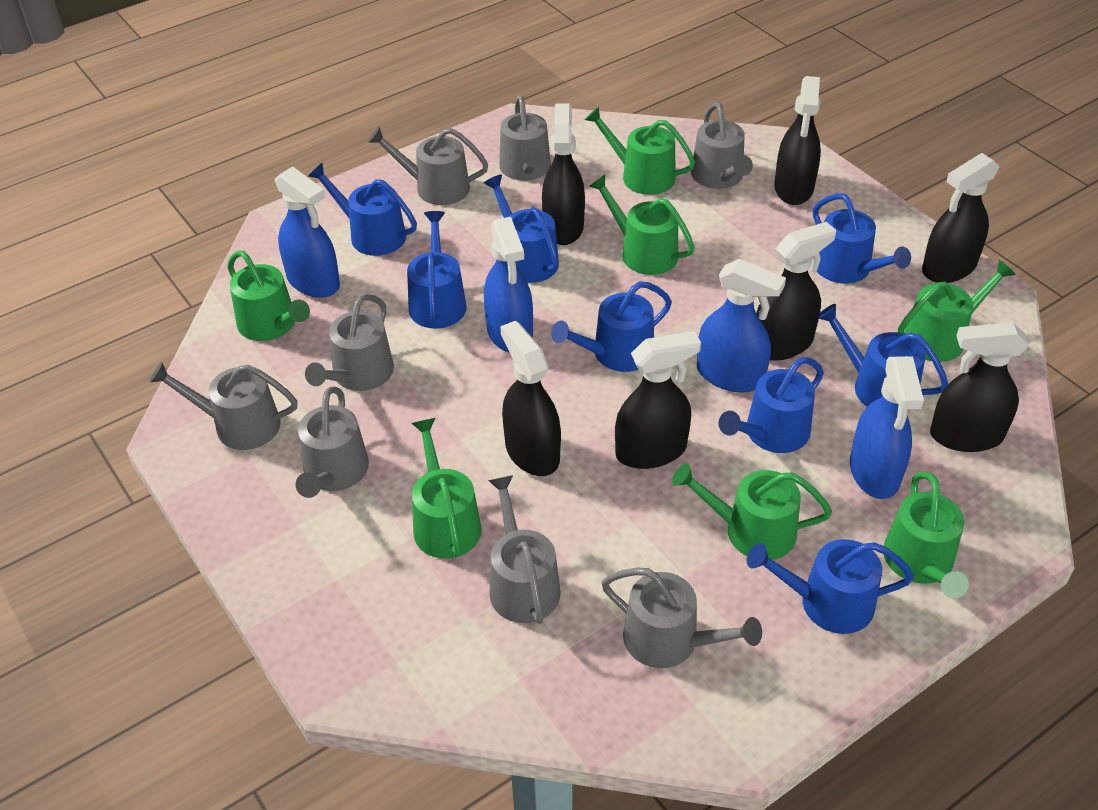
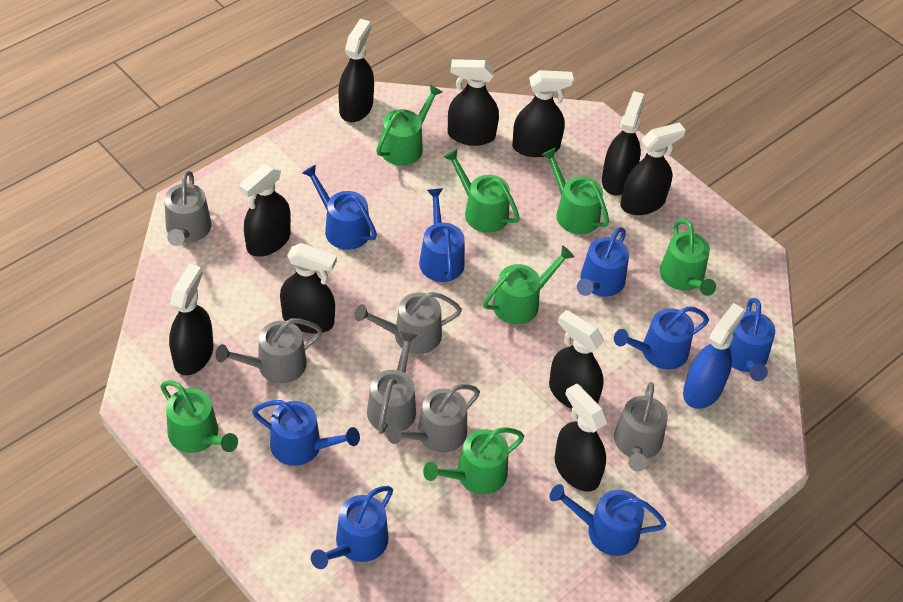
black spray bottle: 7 -> 10
blue spray bottle: 4 -> 1
grey watering can: 8 -> 6

